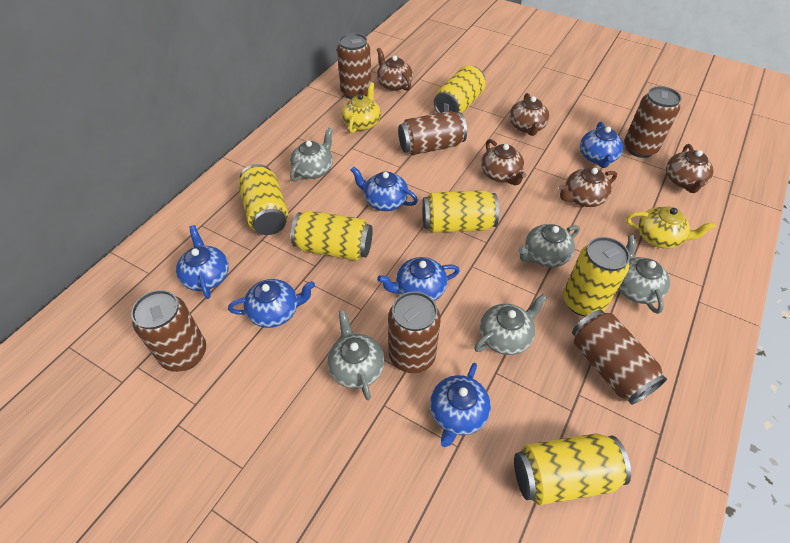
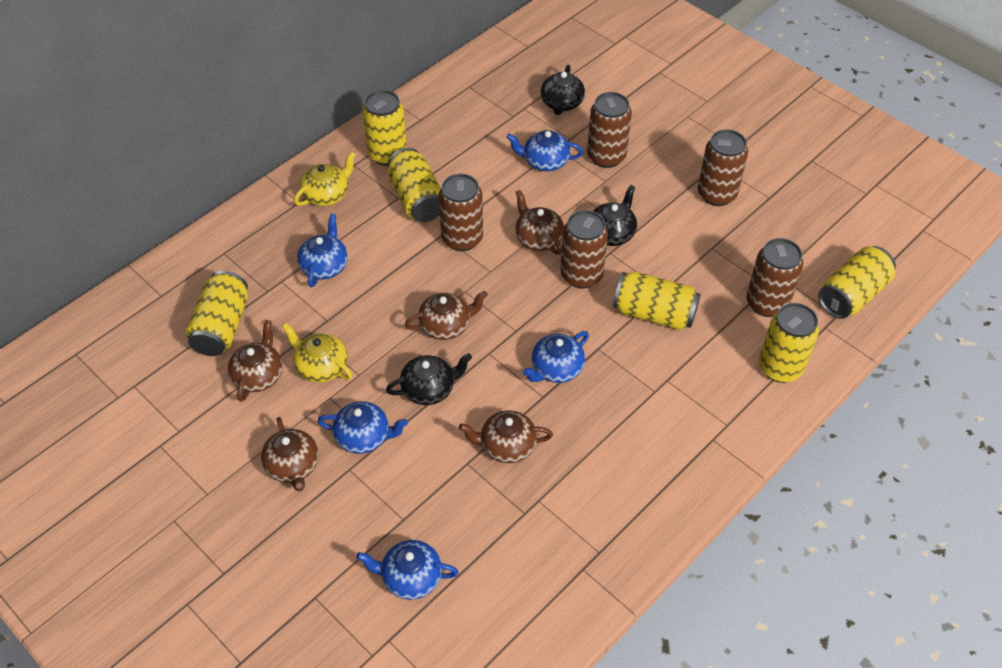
black teapot: 0 -> 3
blue teapot: 6 -> 5
brown can: 6 -> 5
grey teapot: 5 -> 0

